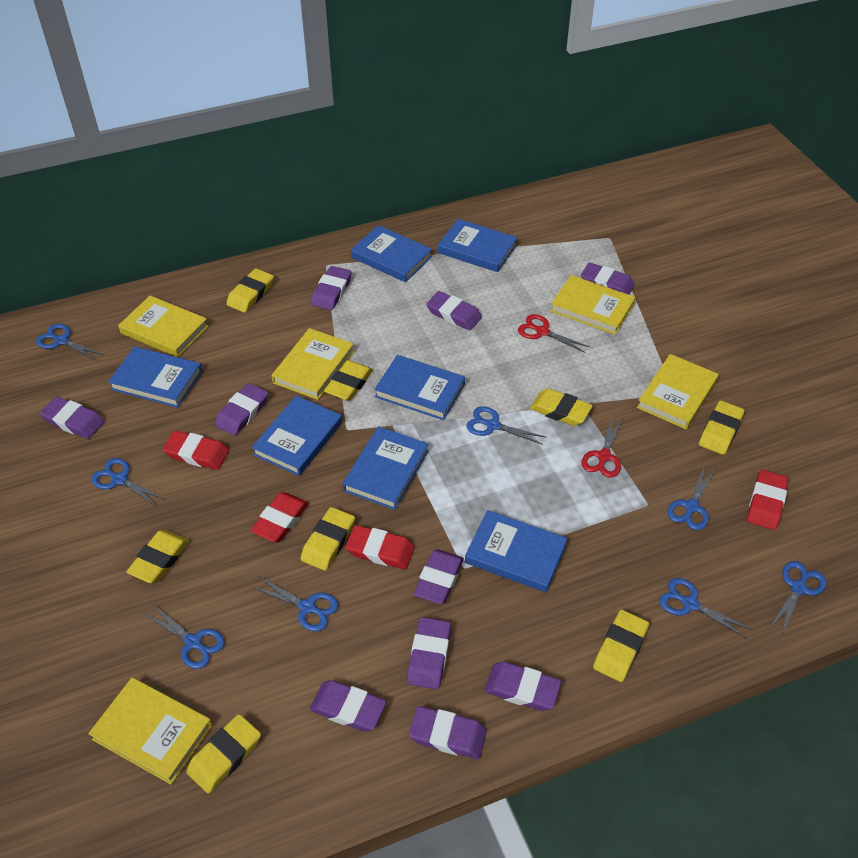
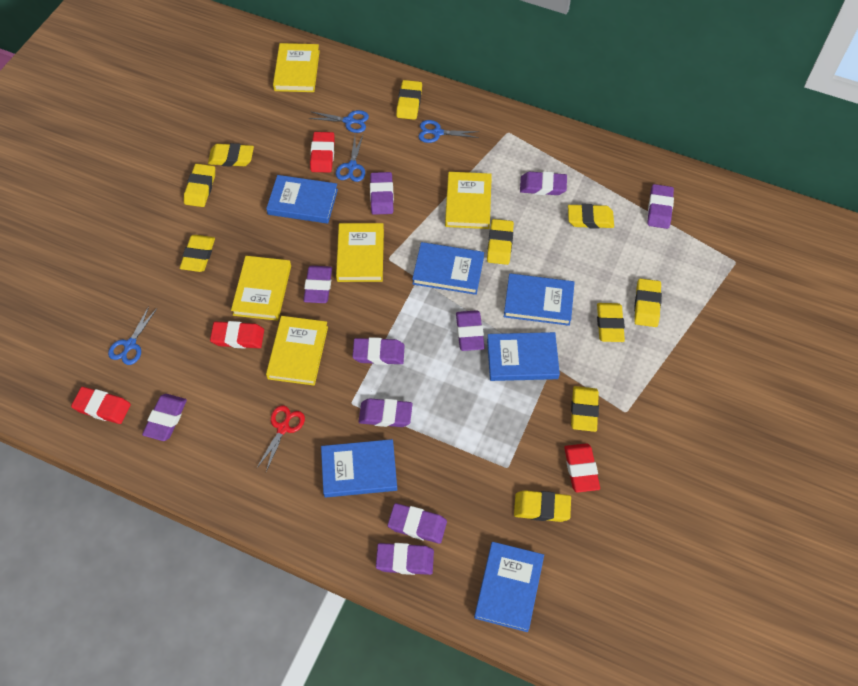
blue book: 7 -> 6
blue scissors: 8 -> 4
red scissors: 2 -> 1
yellow eraser: 8 -> 10

